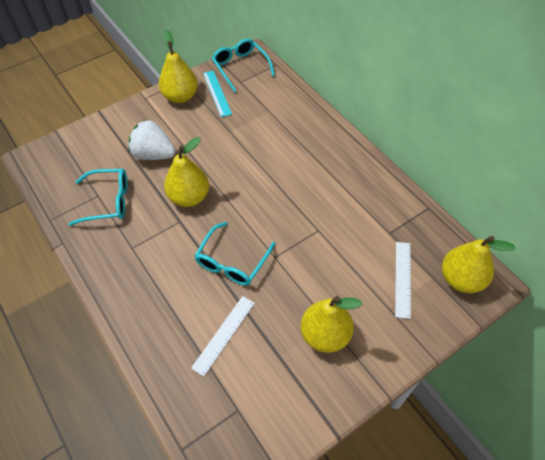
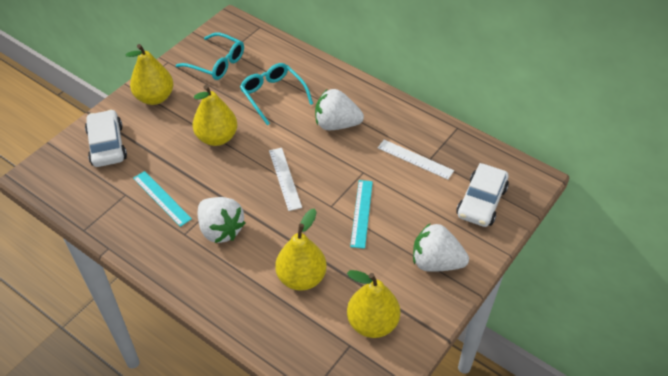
turquoise glasses: 3 -> 2
turquoise ruler: 1 -> 2
white car: 0 -> 2
white strawberry: 1 -> 3

